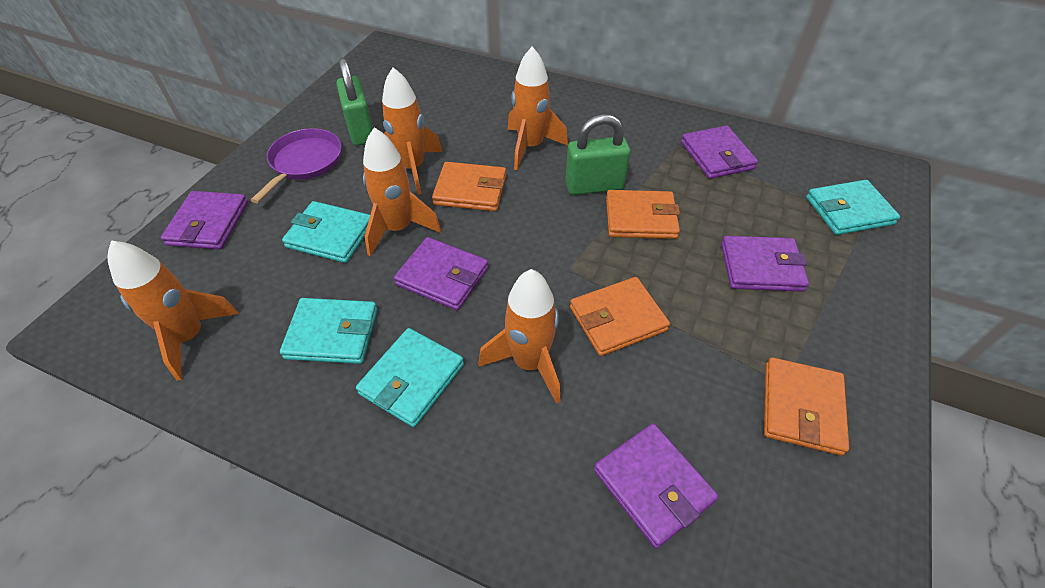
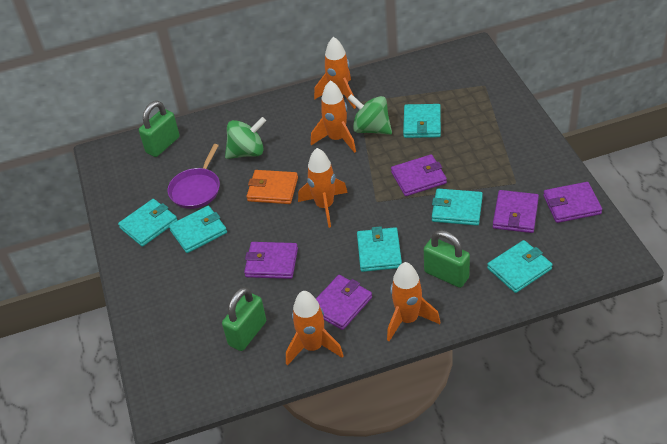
green padlock: 2 -> 3
green spinning top: 0 -> 2
orange wallet: 4 -> 1
turquoise wallet: 4 -> 6

